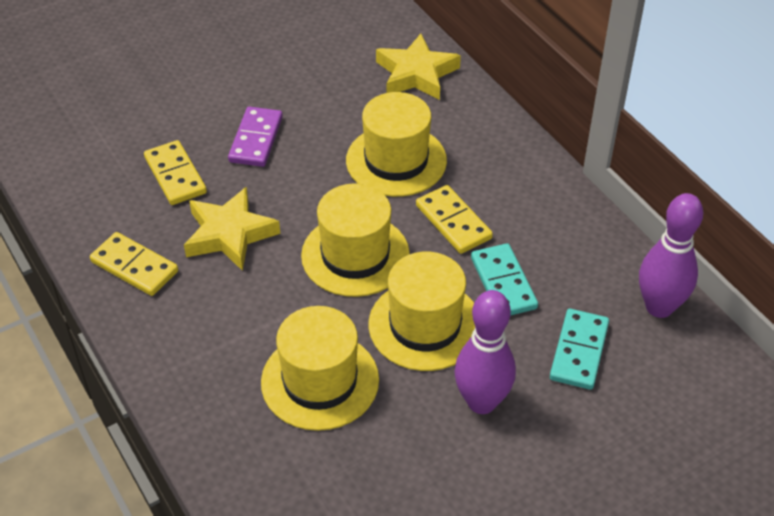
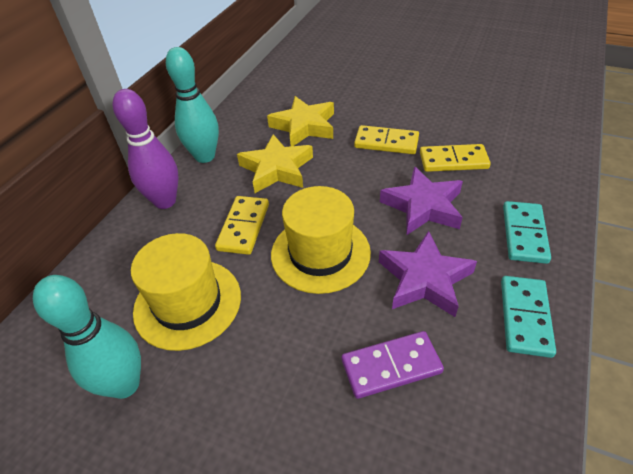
purple bowling pin: 2 -> 1
purple star: 0 -> 2
turquoise bowling pin: 0 -> 2
yellow hat: 4 -> 2

